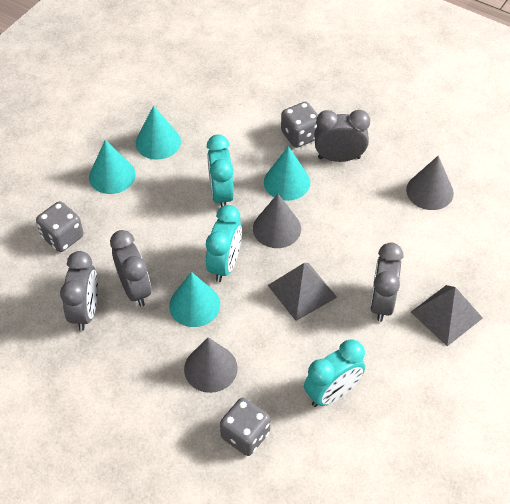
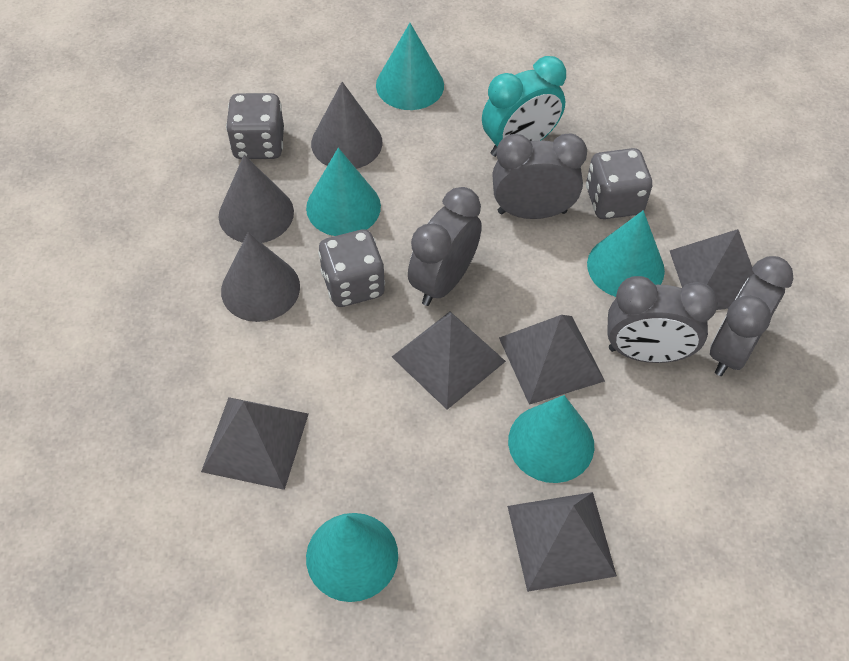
grey pyramid: 2 -> 5
turquoise clock: 3 -> 1
turquoise cone: 4 -> 5

